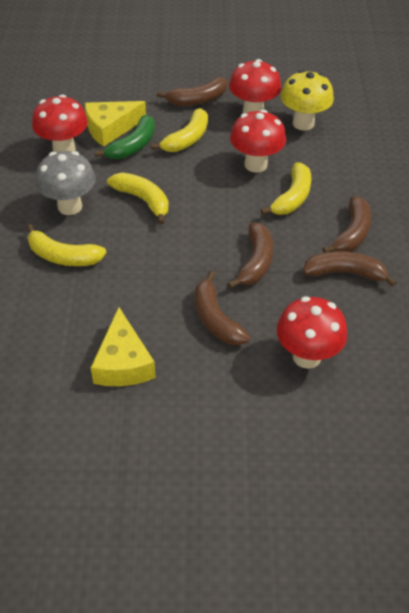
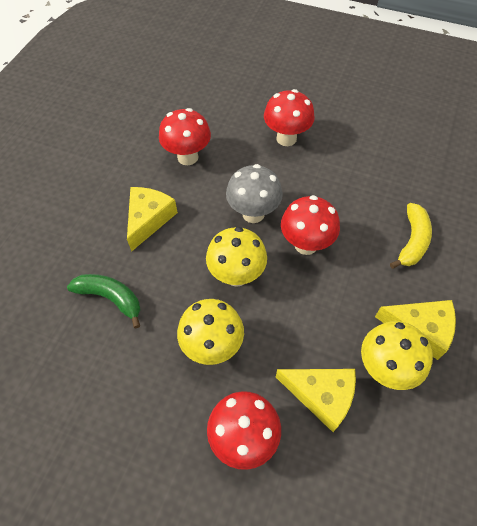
brown banana: 5 -> 0
yellow banana: 4 -> 1
yellow cheese: 2 -> 3
yellow mushroom: 1 -> 3

